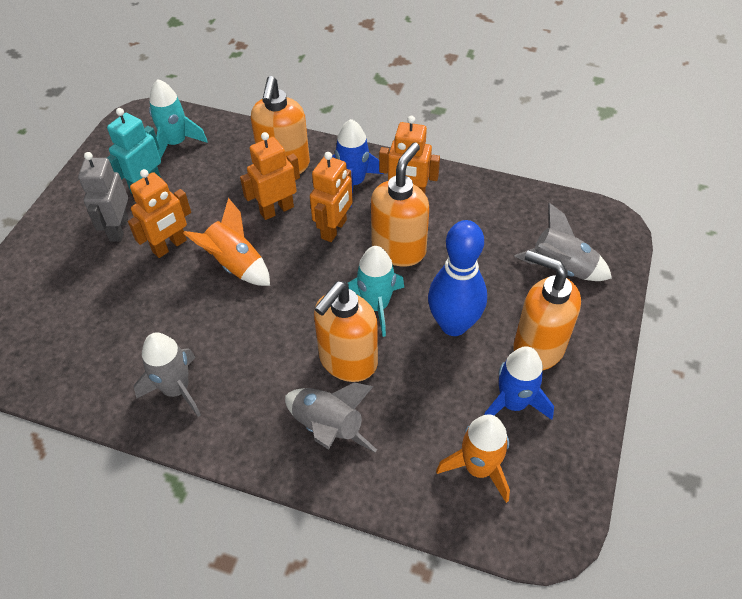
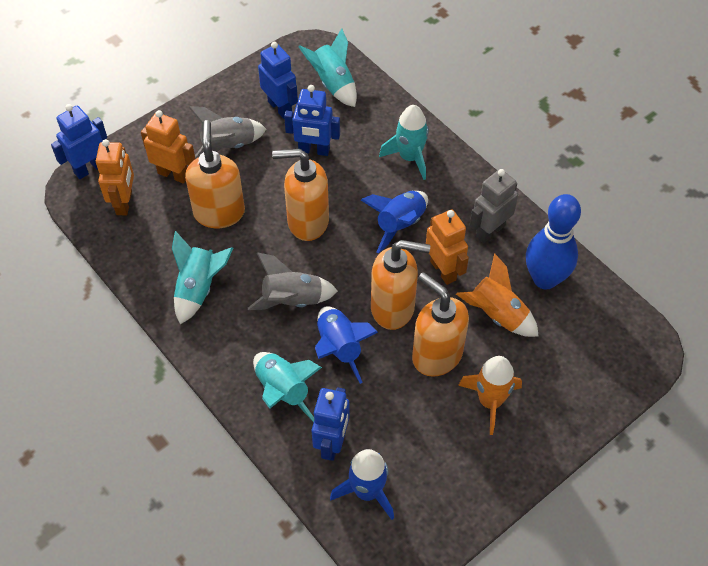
blue robot: 0 -> 4
blue rocket: 2 -> 3
grey rocket: 3 -> 2
orange robot: 4 -> 3
turquoise robot: 1 -> 0
turquoise rocket: 2 -> 4

